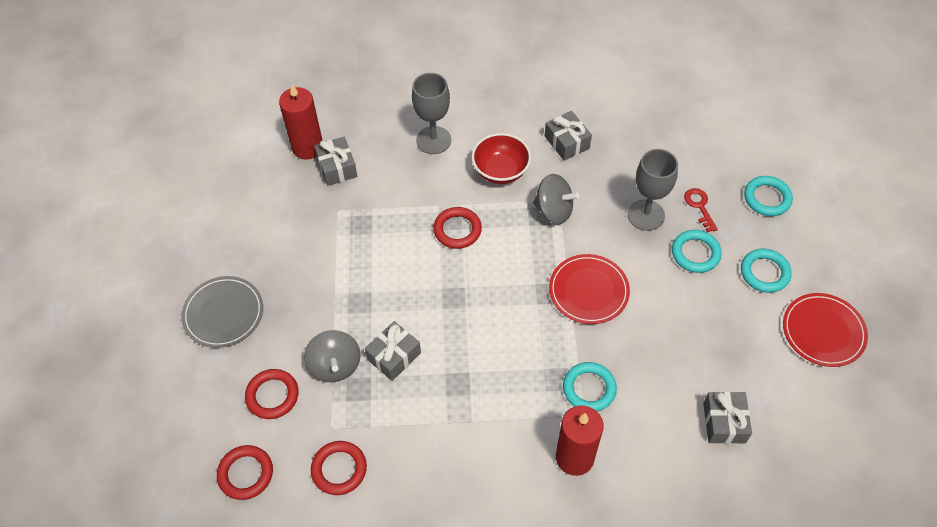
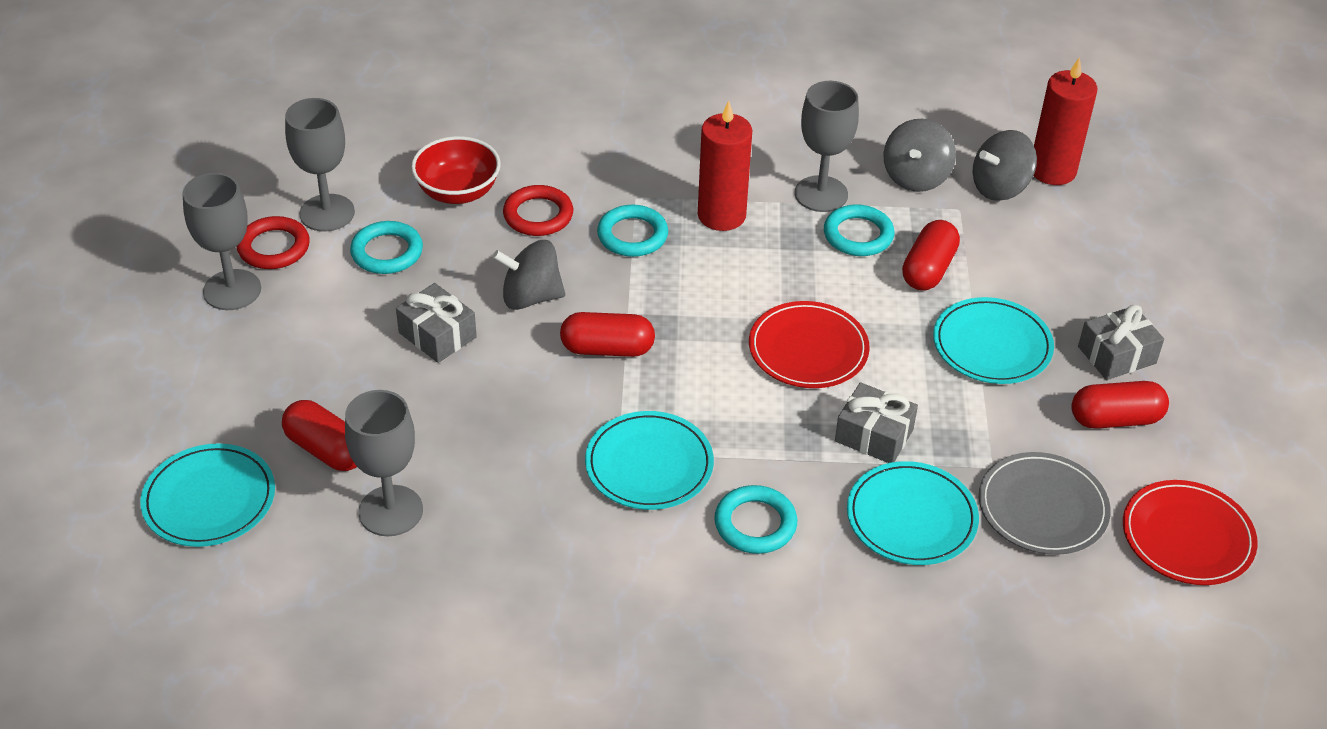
grey gift: 4 -> 3
grey goblet: 2 -> 4
grey spinning top: 2 -> 3
red capsule: 0 -> 4
red key: 1 -> 0
red ring: 4 -> 2
turquoise plate: 0 -> 4

